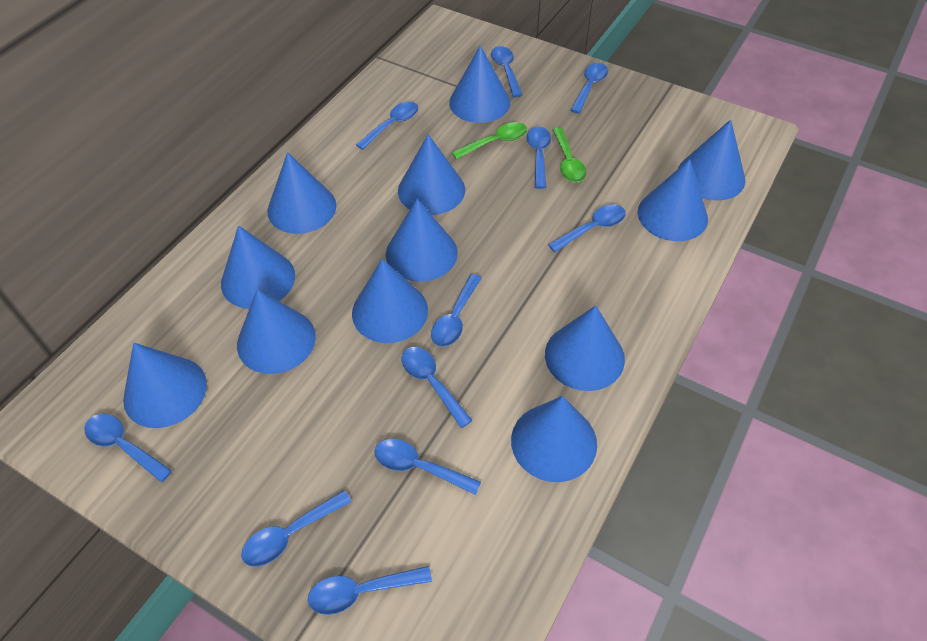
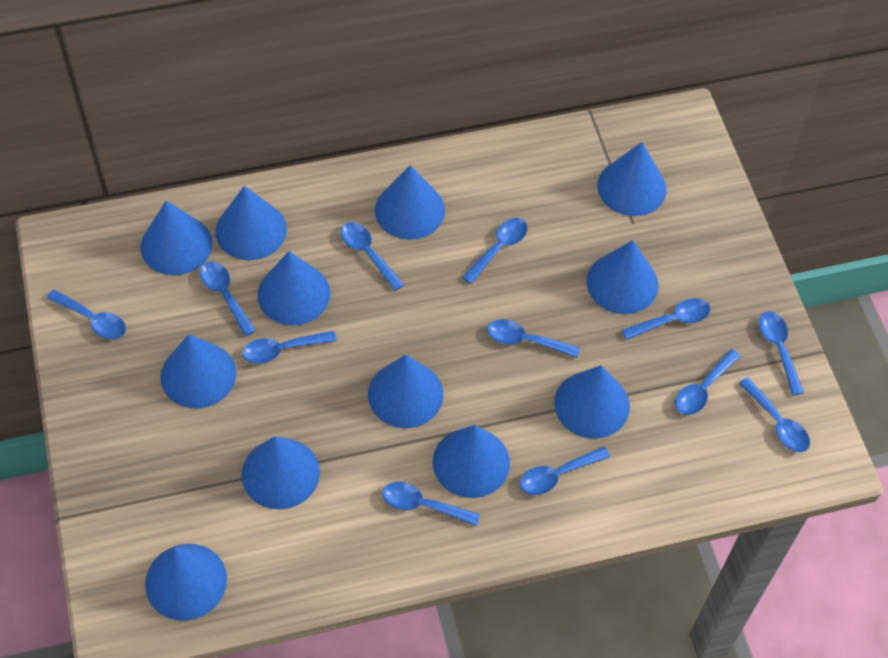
blue spoon: 11 -> 12
green spoon: 2 -> 0

